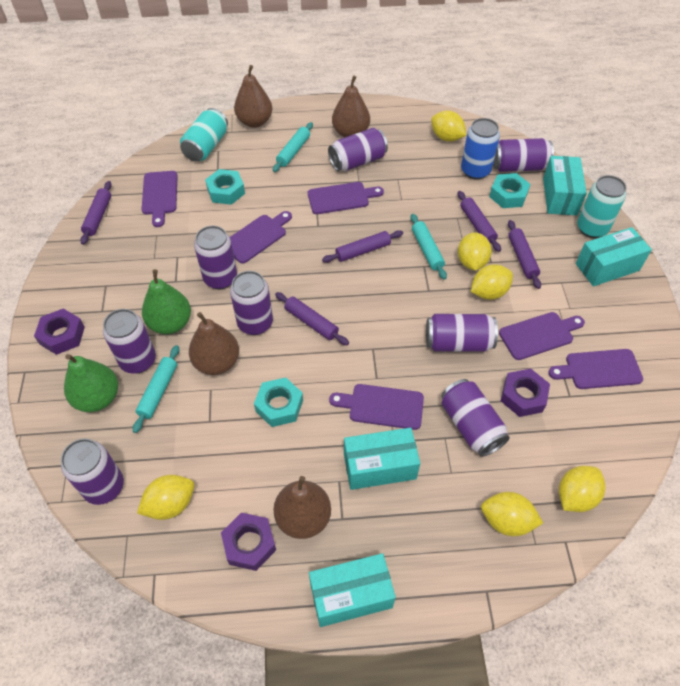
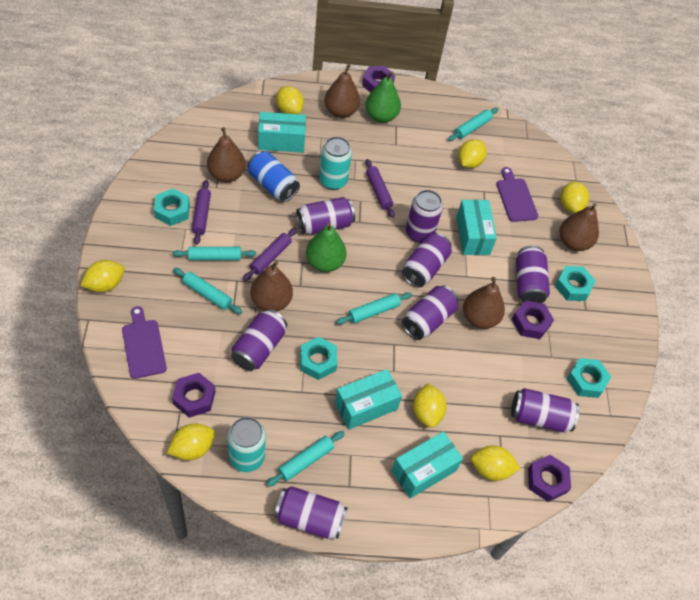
brown pear: 4 -> 5
purple cutting board: 6 -> 2
purple nut: 3 -> 4
purple rolling pin: 5 -> 3
turquoise nut: 3 -> 4
turquoise rolling pin: 3 -> 5
yellow lemon: 6 -> 7

